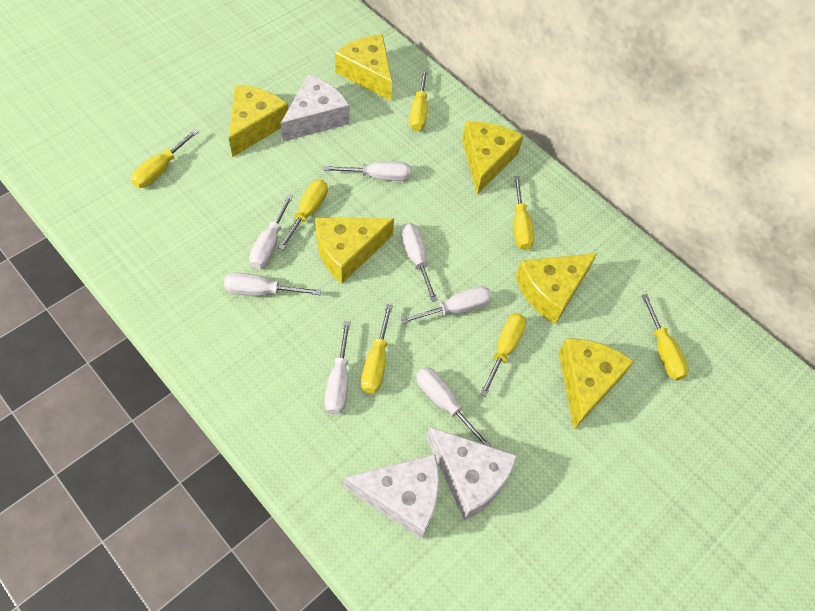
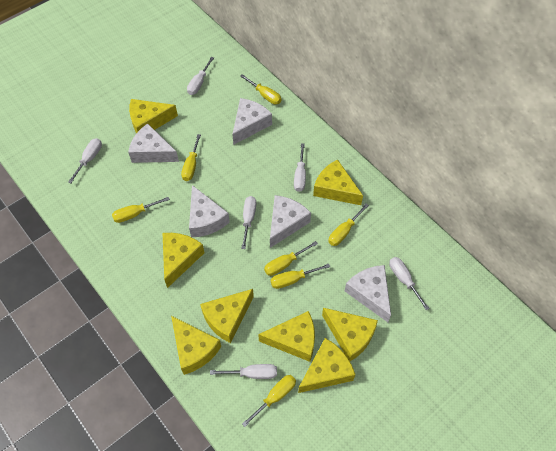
white cheese: 3 -> 5
white screwdriver: 7 -> 6
yellow cheese: 6 -> 8

